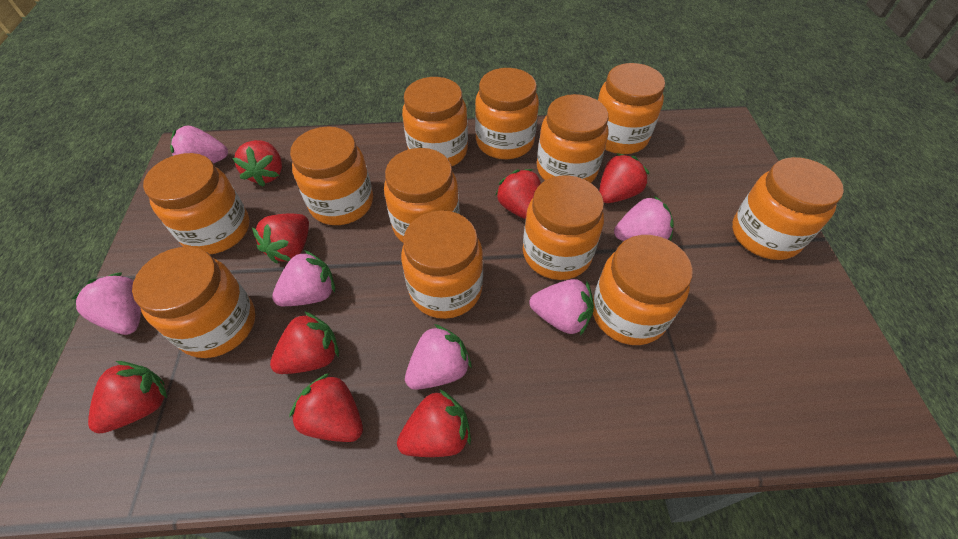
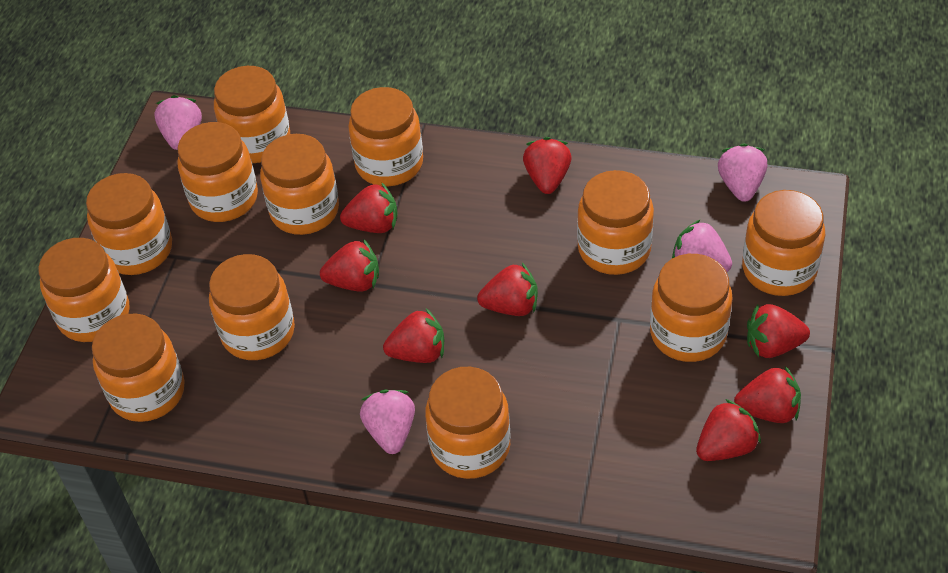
pink strawberry: 6 -> 4

